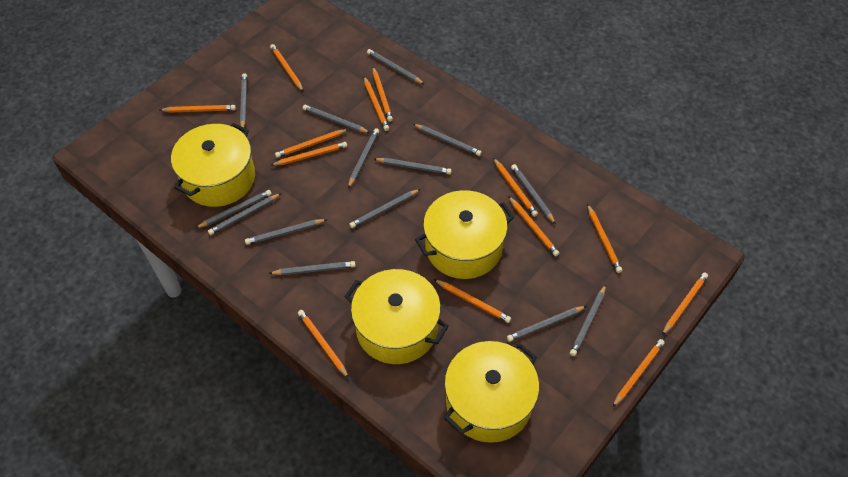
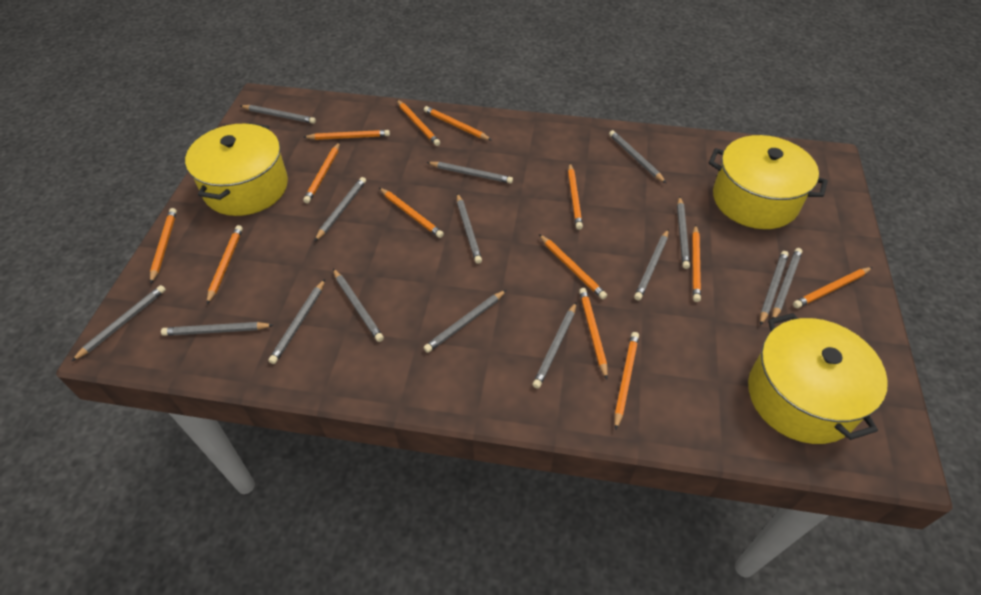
grey pencil: 14 -> 15
yellow pot: 4 -> 3

